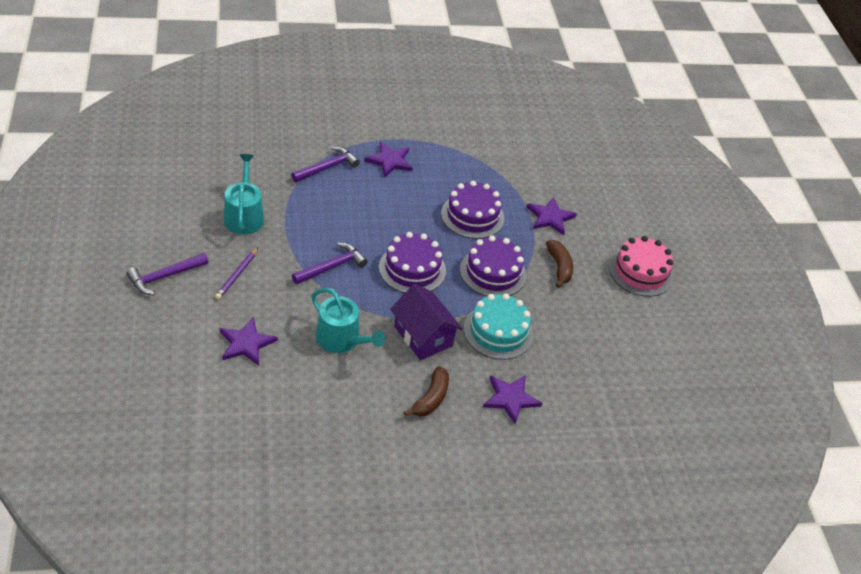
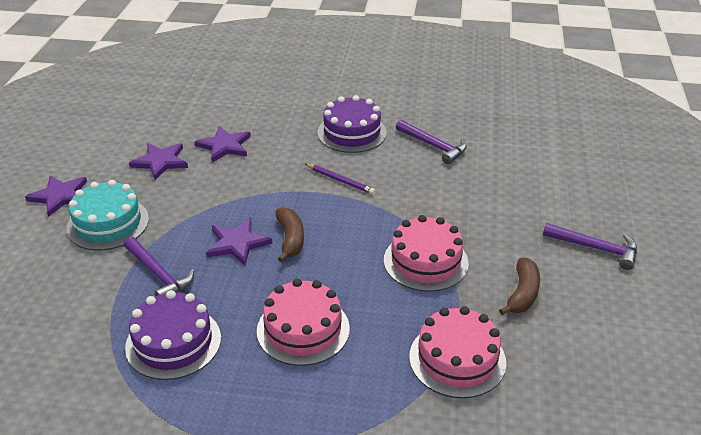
pink cake: 1 -> 3
purple cake: 3 -> 2
purple house: 1 -> 0
turquoise watering can: 2 -> 0

